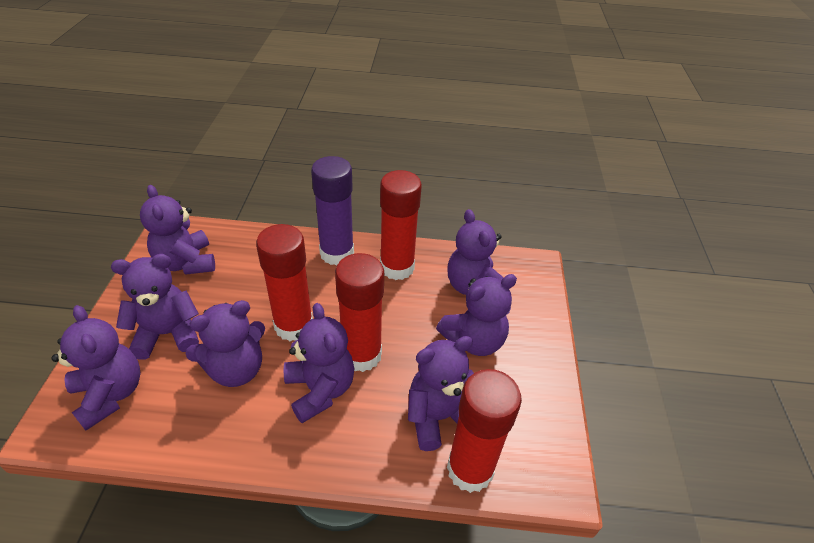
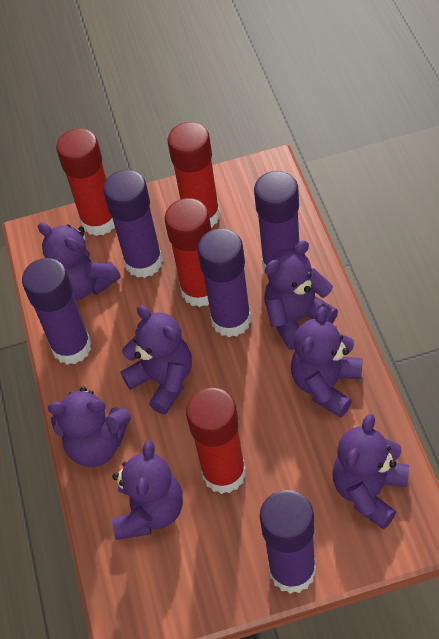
purple glue stick: 1 -> 5
purple teddy bear: 8 -> 7

